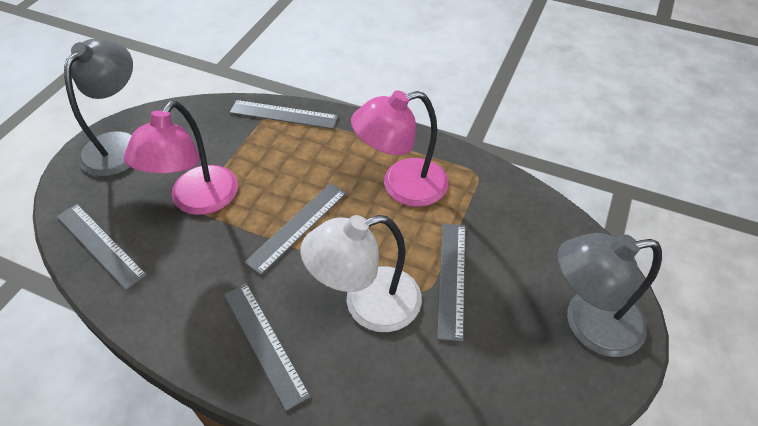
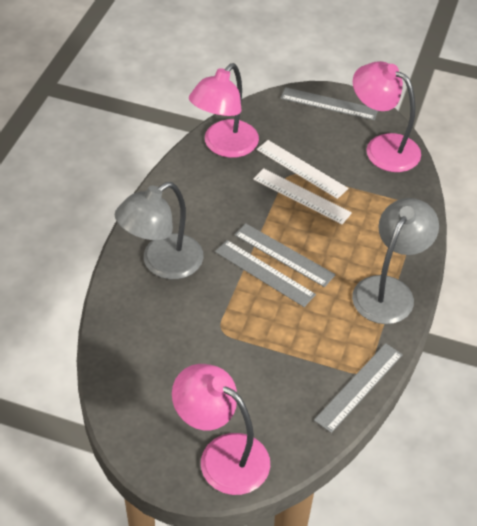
grey ruler: 5 -> 4
pink lamp: 2 -> 3
white lamp: 1 -> 0
white ruler: 0 -> 2

